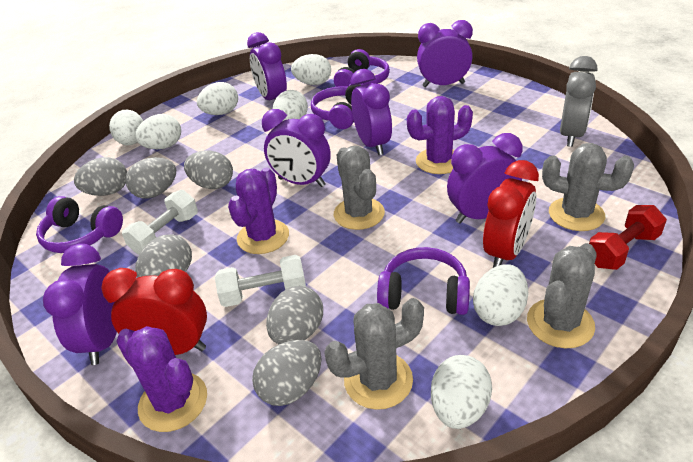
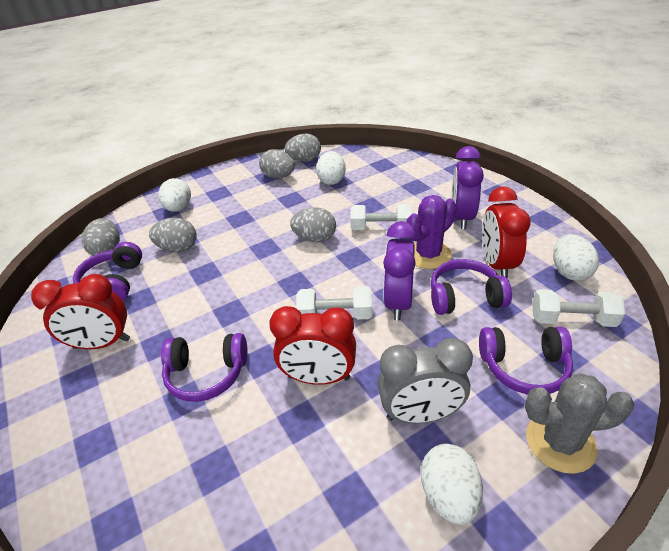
grey cactus: 4 -> 1
grey egg: 6 -> 5
purple cactus: 3 -> 1
purple clock: 6 -> 2
red clock: 2 -> 3
red dumbbell: 1 -> 0
white dumbbell: 2 -> 3
white egg: 7 -> 4

